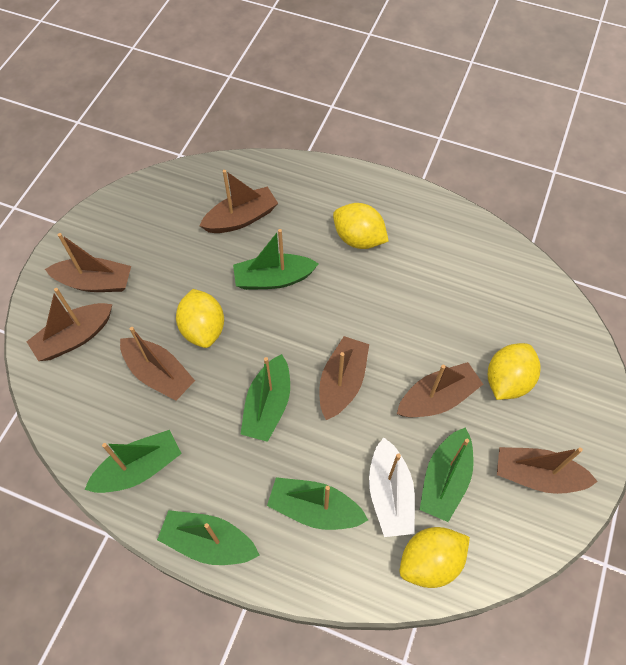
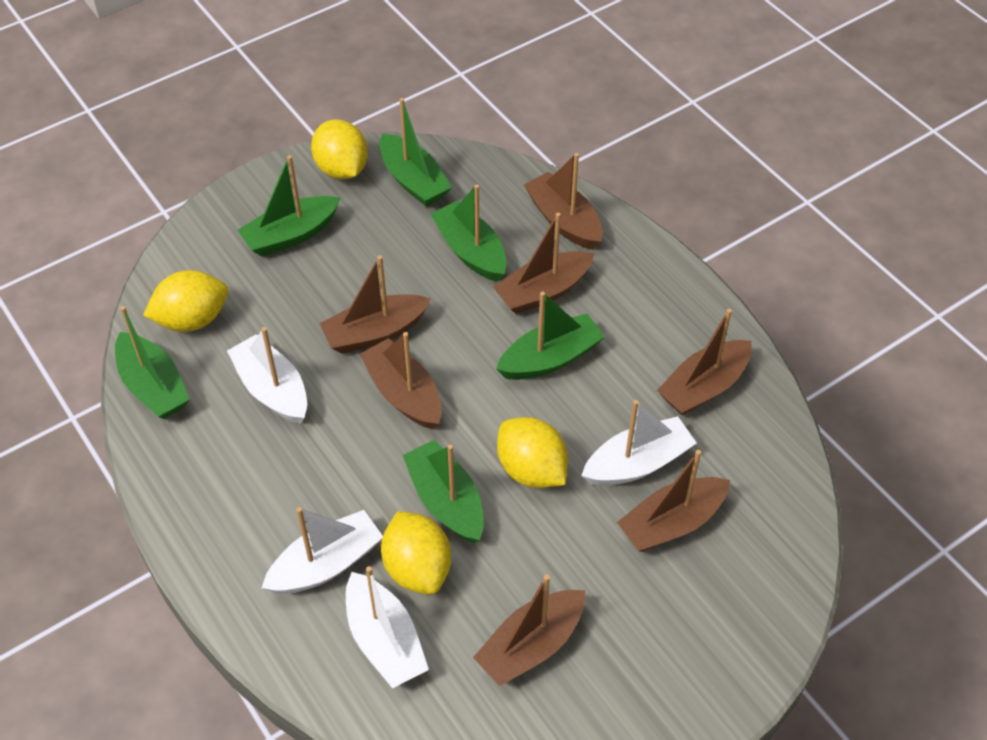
white boat: 1 -> 4

